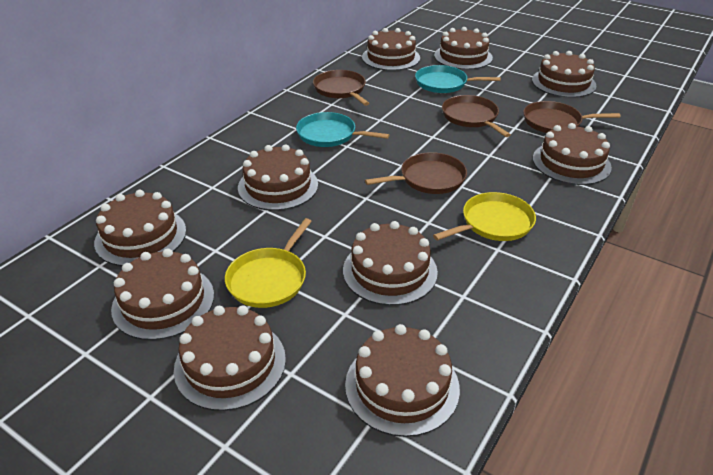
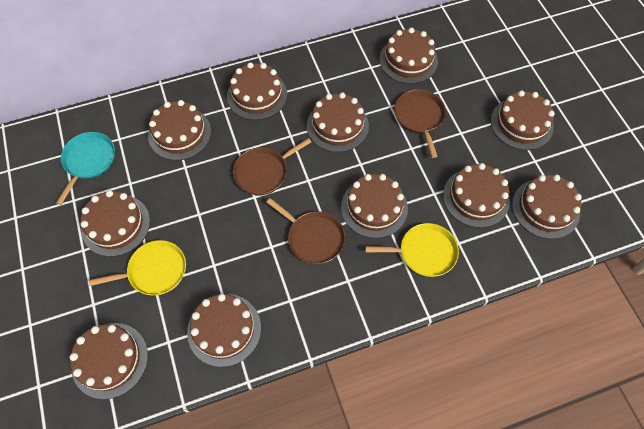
brown cake: 10 -> 11
brown pan: 4 -> 3
turquoise pan: 2 -> 1

